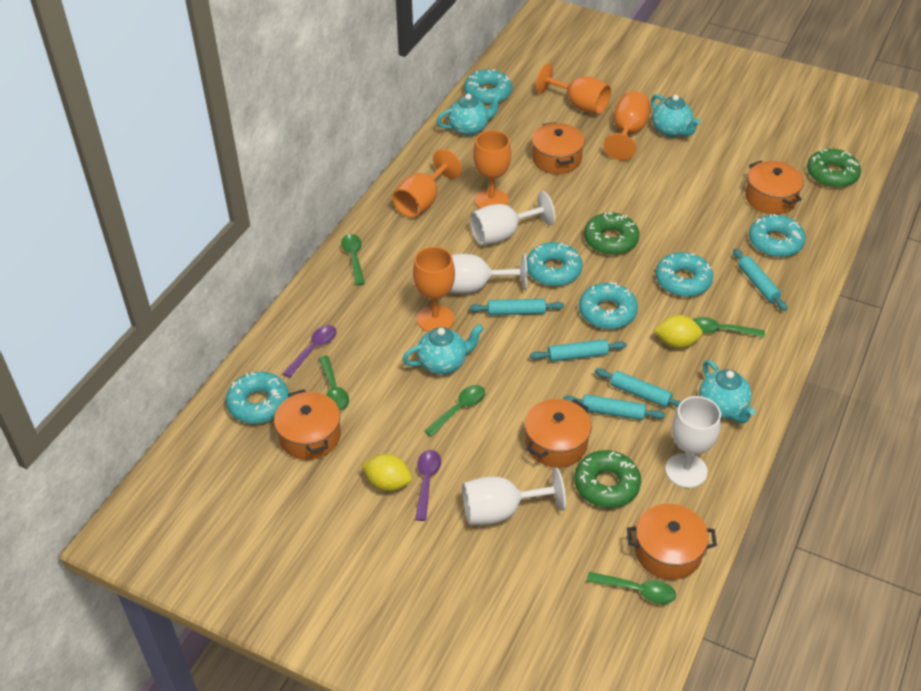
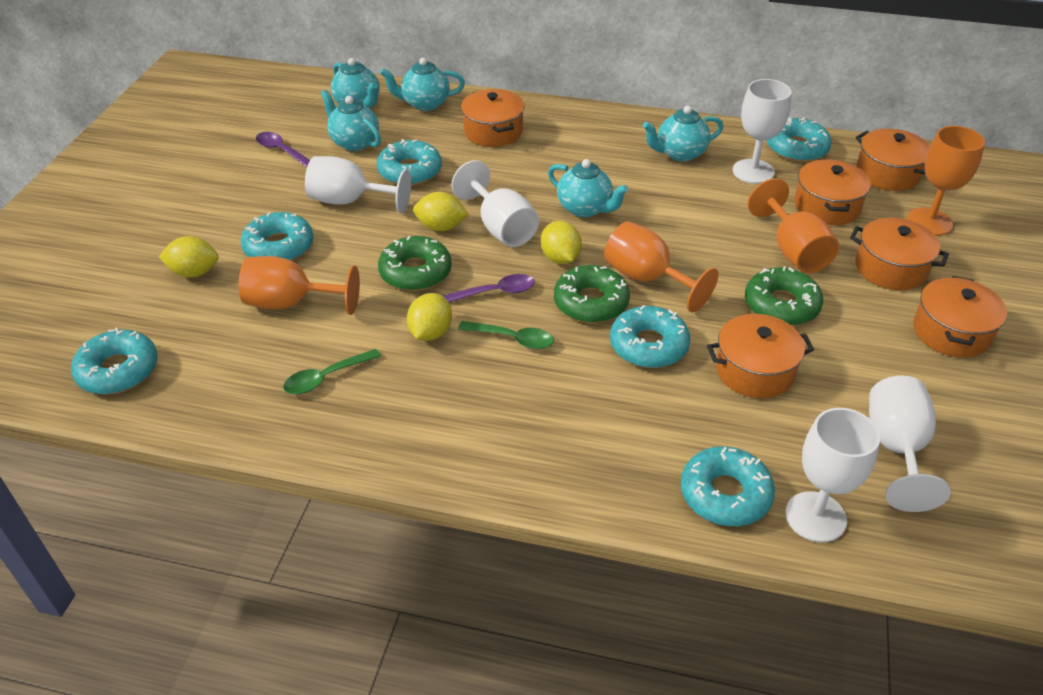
green spoon: 5 -> 2
orange goblet: 5 -> 4
orange pot: 5 -> 6
turquoise rolling pin: 5 -> 0
turquoise teapot: 4 -> 5
white goblet: 4 -> 5
yellow lemon: 2 -> 4

